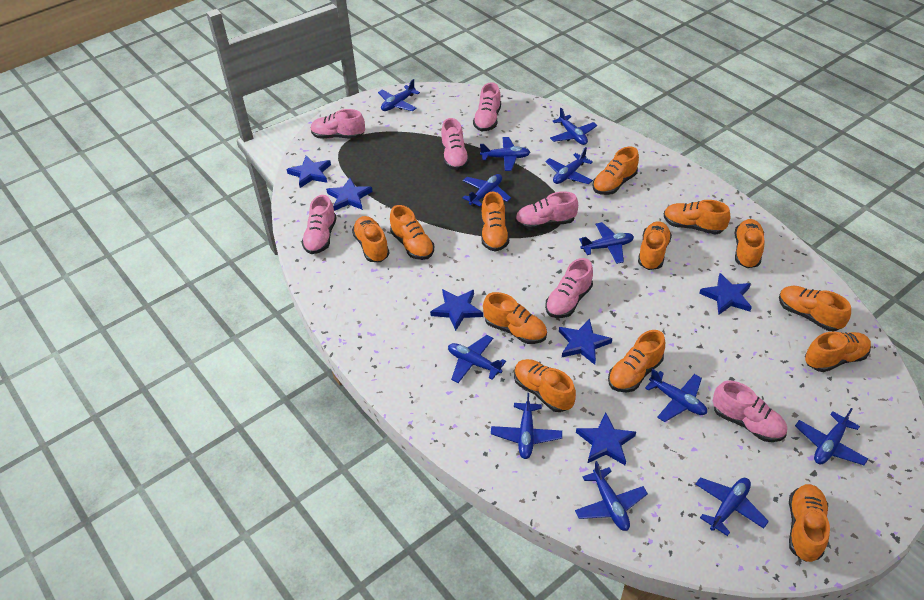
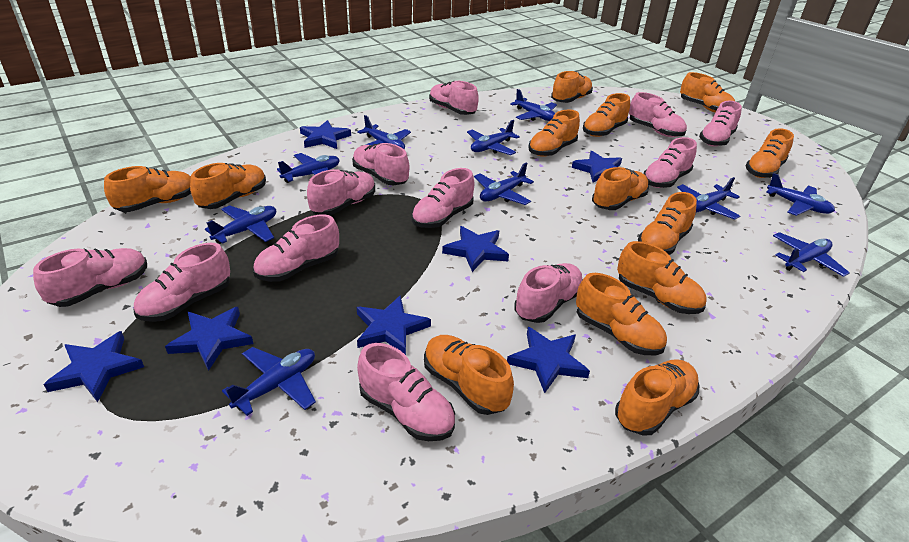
blue plane: 12 -> 10
blue star: 6 -> 7
pink shoe: 7 -> 12

